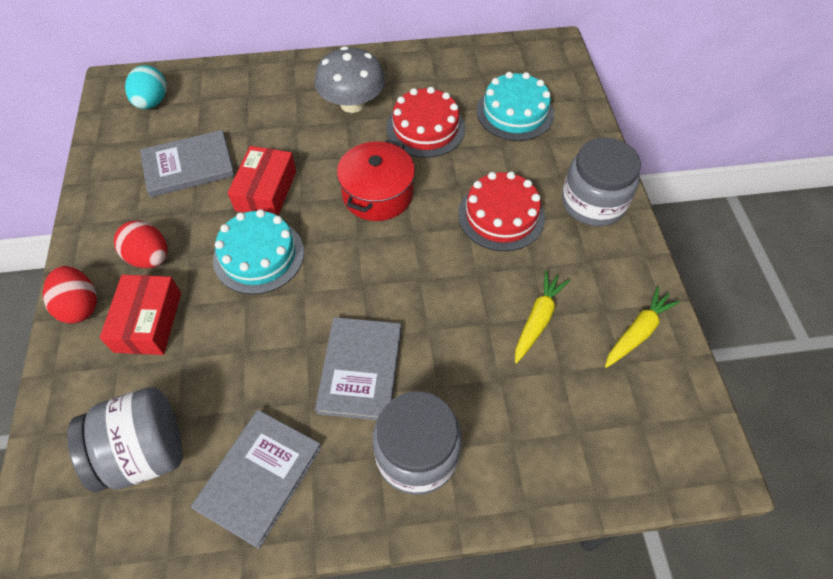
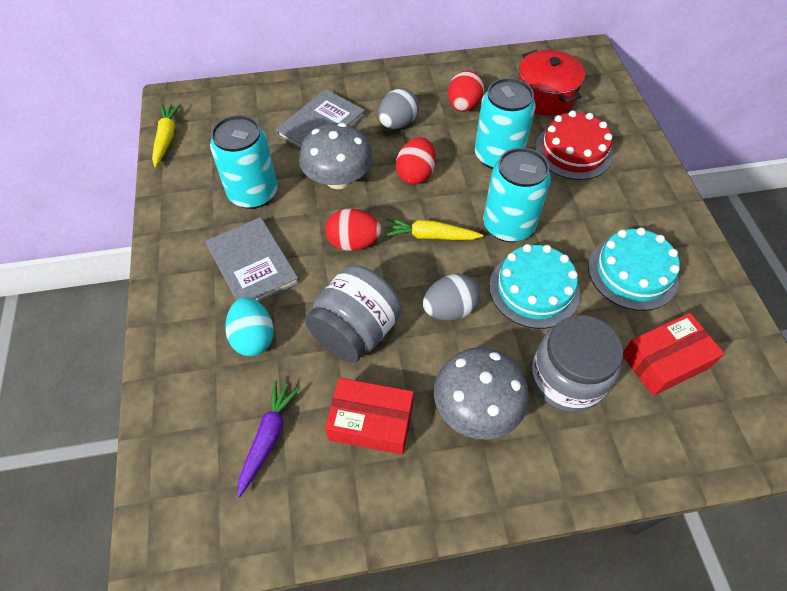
grey book: 3 -> 2
grey egg: 0 -> 2
grey jar: 3 -> 2
grey mushroom: 1 -> 2
purple carrot: 0 -> 1
red cake: 2 -> 1
red egg: 2 -> 3
turquoise can: 0 -> 3

